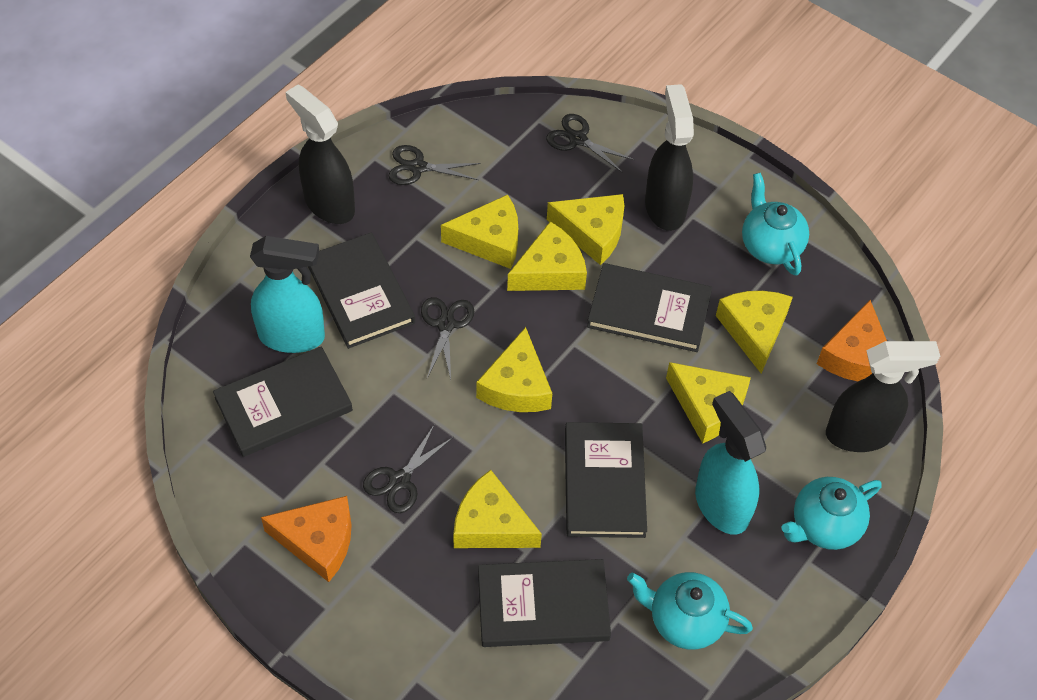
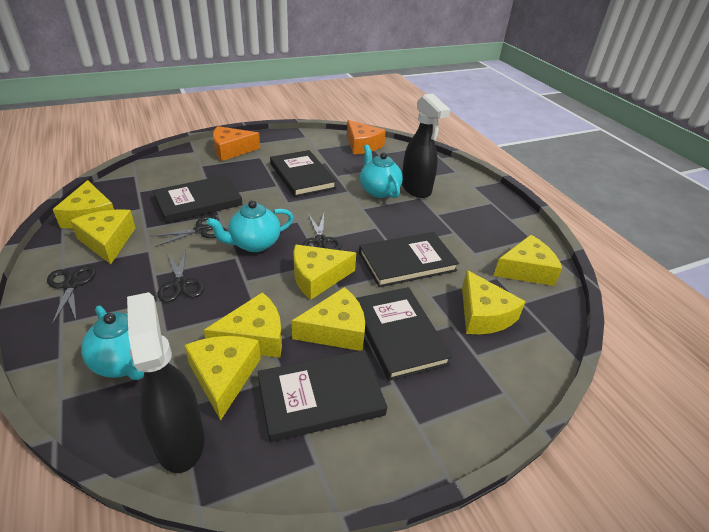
black spray bottle: 3 -> 2
turquoise spray bottle: 2 -> 0
yellow cheese: 7 -> 8

